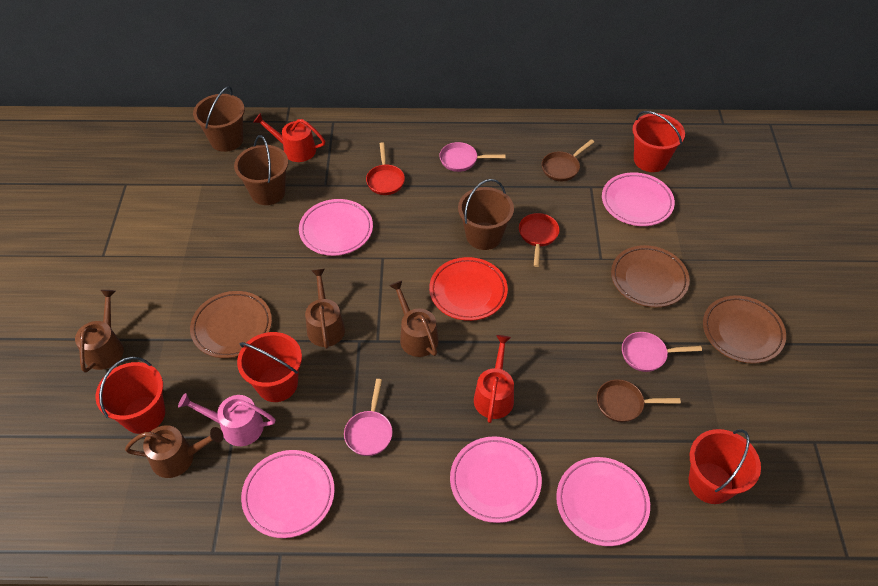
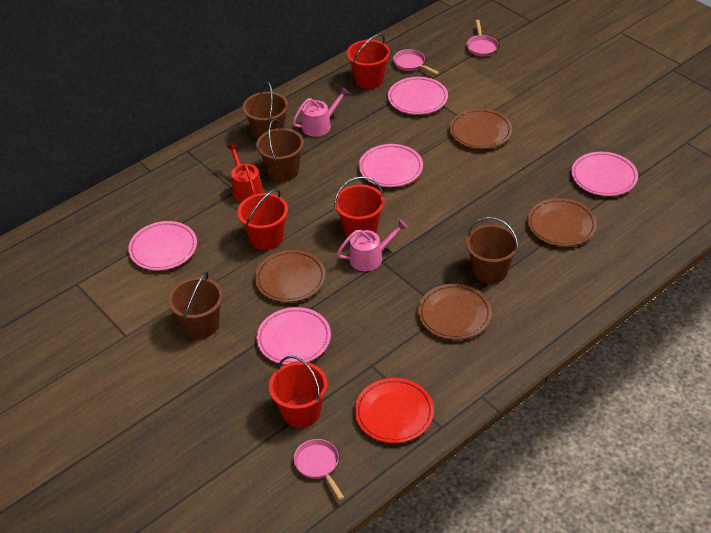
brown bucket: 3 -> 4
brown pan: 2 -> 0
brown plate: 3 -> 4
brown watering can: 4 -> 0
pink watering can: 1 -> 2
red pan: 2 -> 0
red watering can: 2 -> 1

